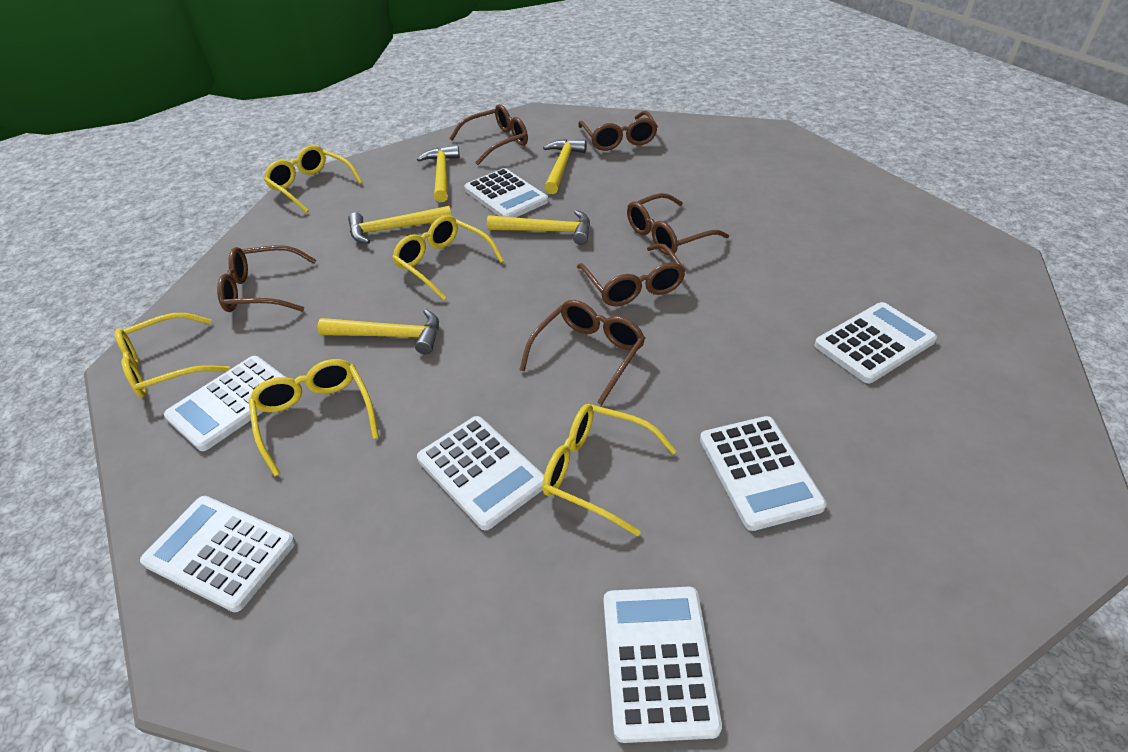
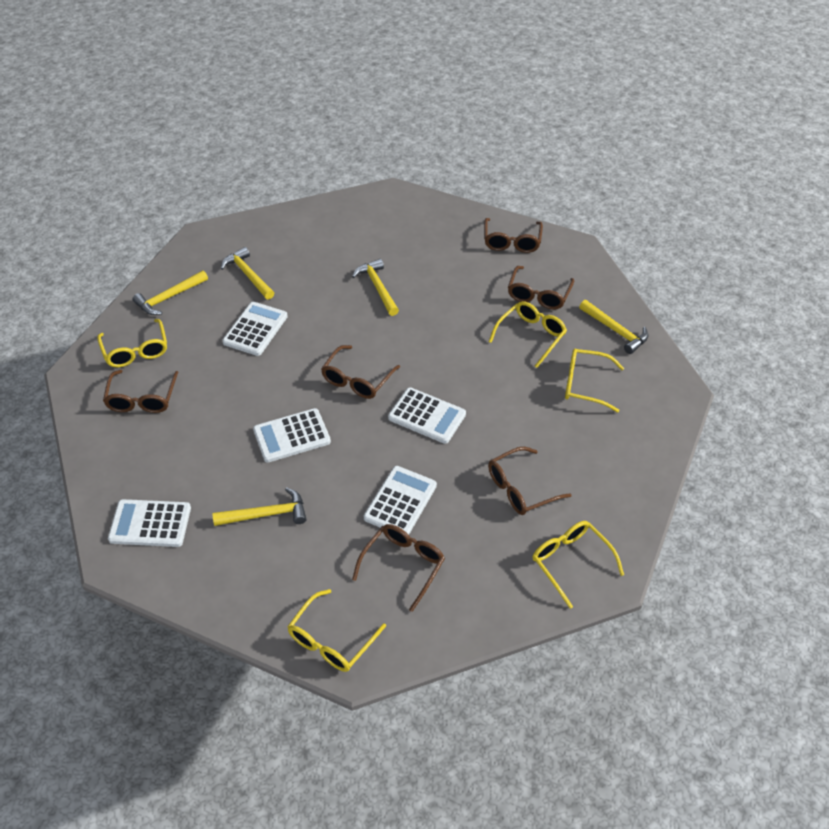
white calculator: 7 -> 5

